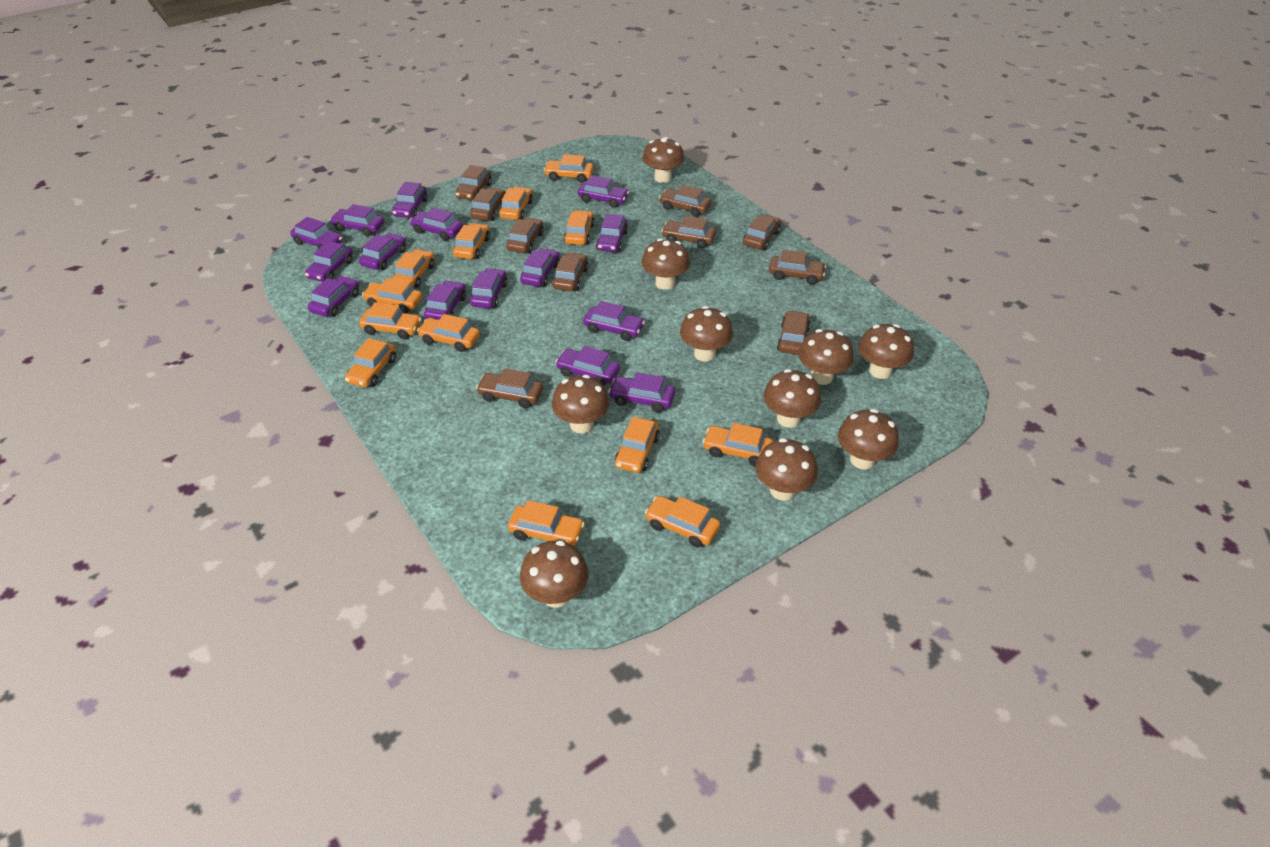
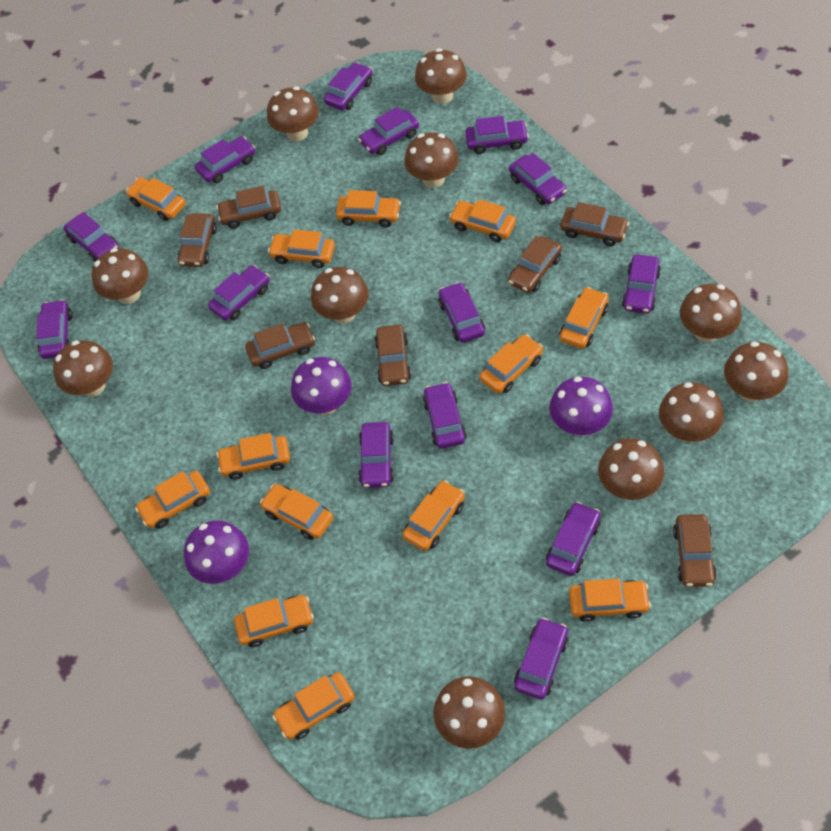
brown car: 10 -> 7
brown mushroom: 10 -> 11
purple car: 15 -> 14
purple mushroom: 0 -> 3

